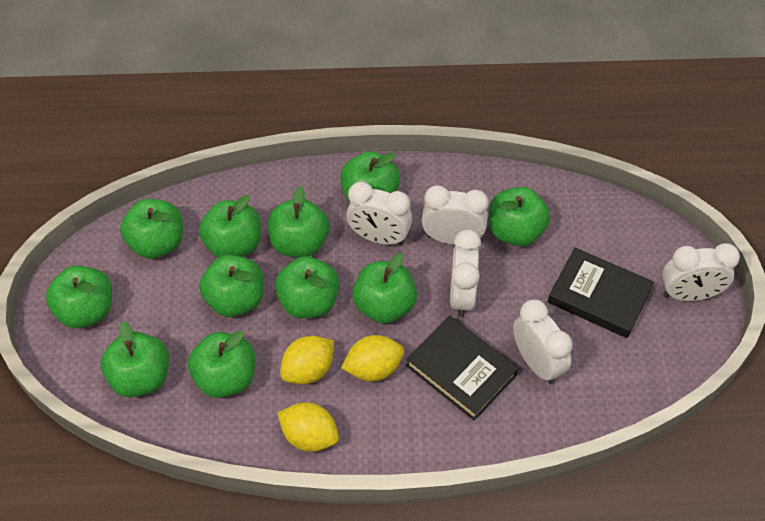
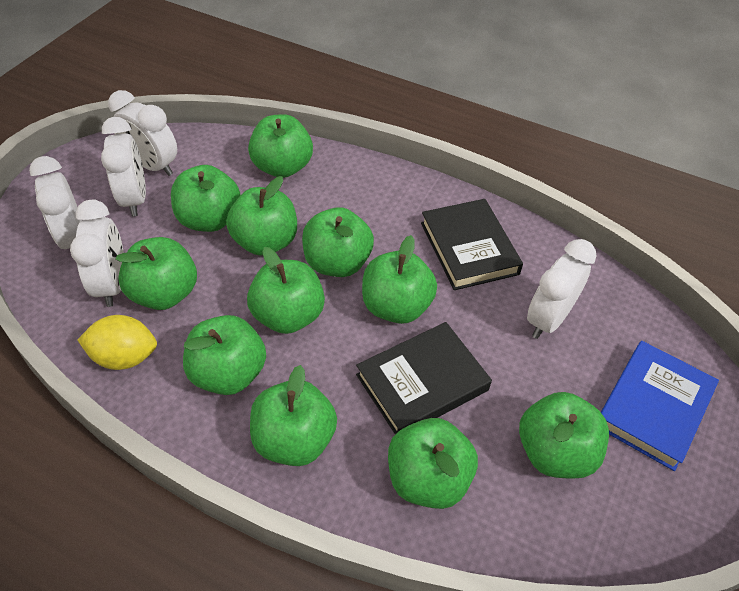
blue book: 0 -> 1
yellow lemon: 3 -> 1

